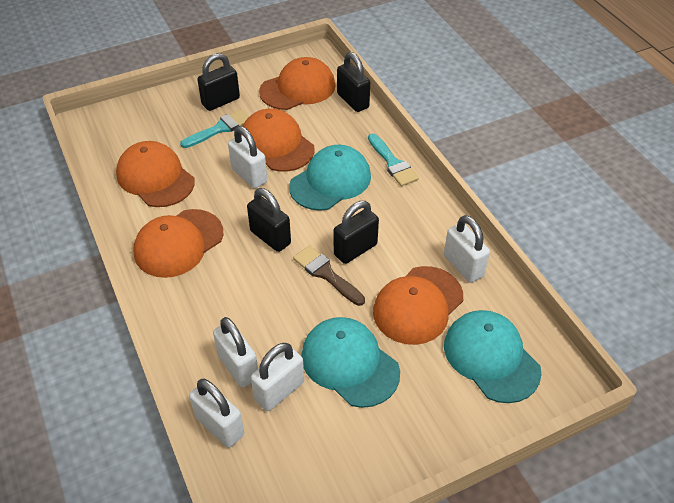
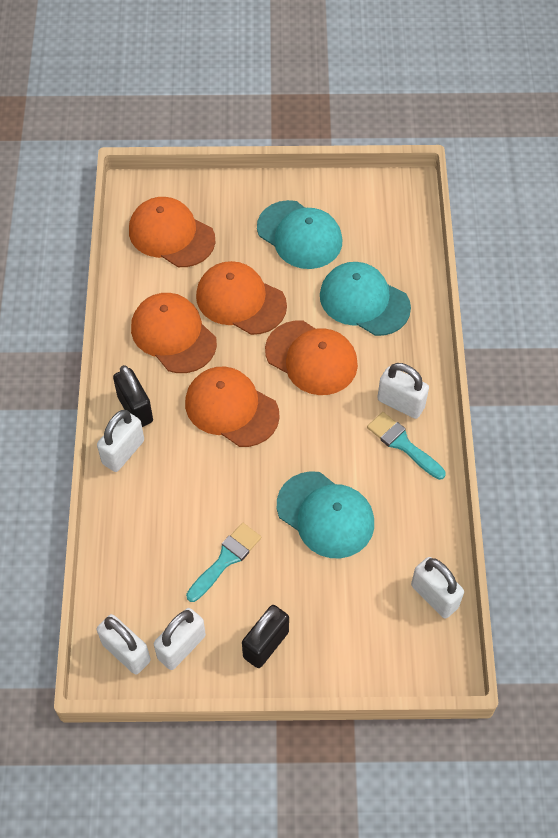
black padlock: 4 -> 2
brown brush: 1 -> 0

